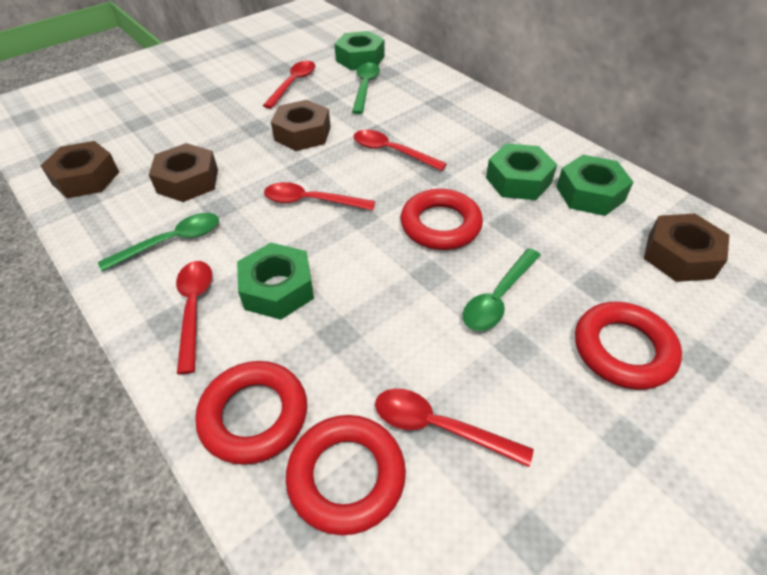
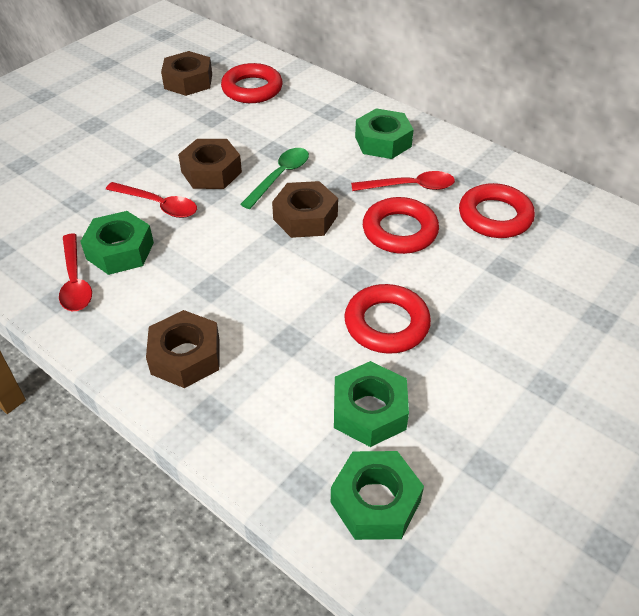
green spoon: 3 -> 1
red spoon: 5 -> 3

